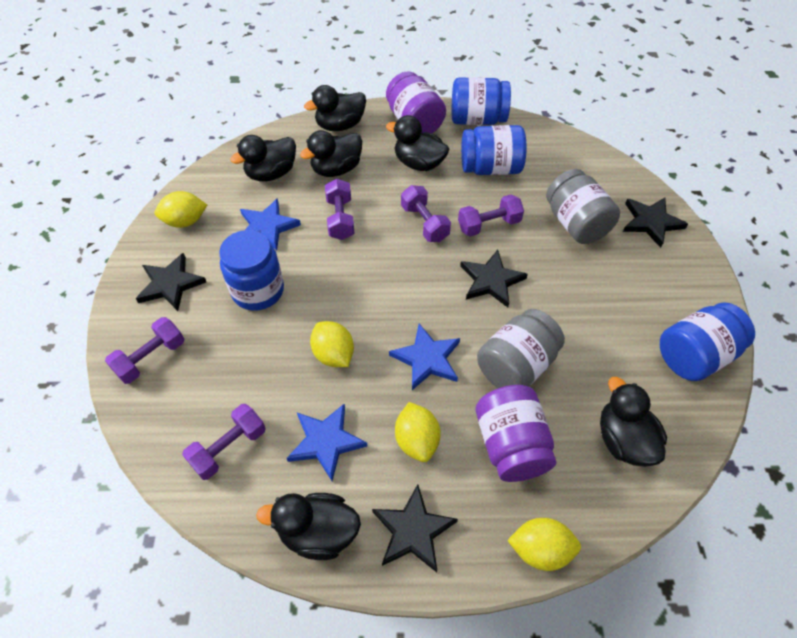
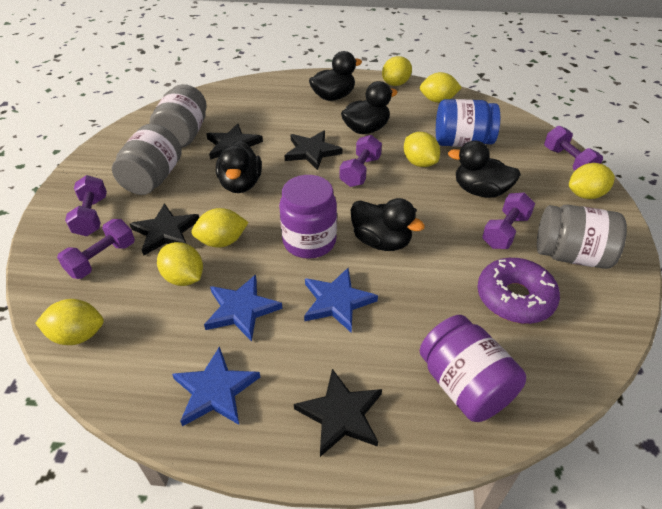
black duck: 6 -> 5
blue jar: 4 -> 1
grey jar: 2 -> 3
purple donut: 0 -> 1
yellow lemon: 4 -> 7

